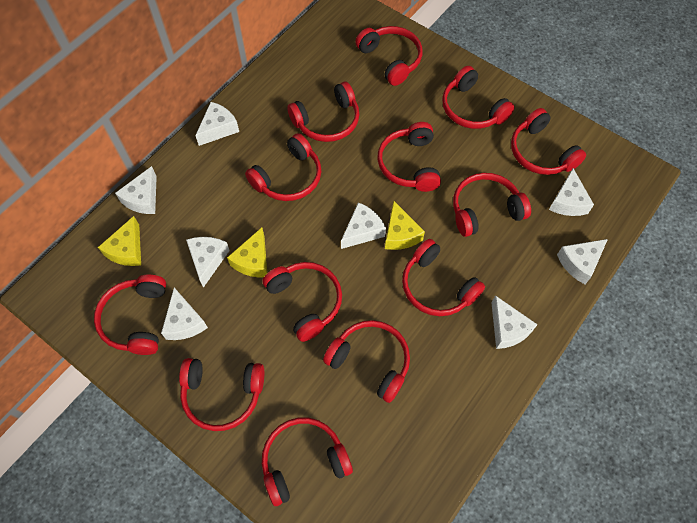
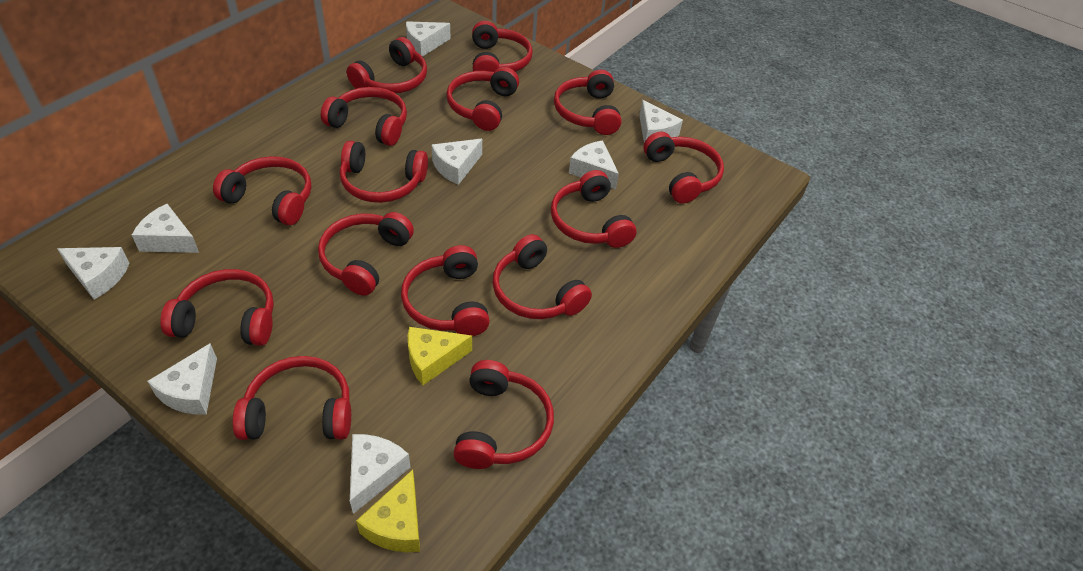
red headphones: 13 -> 15
yellow cheese: 3 -> 2

